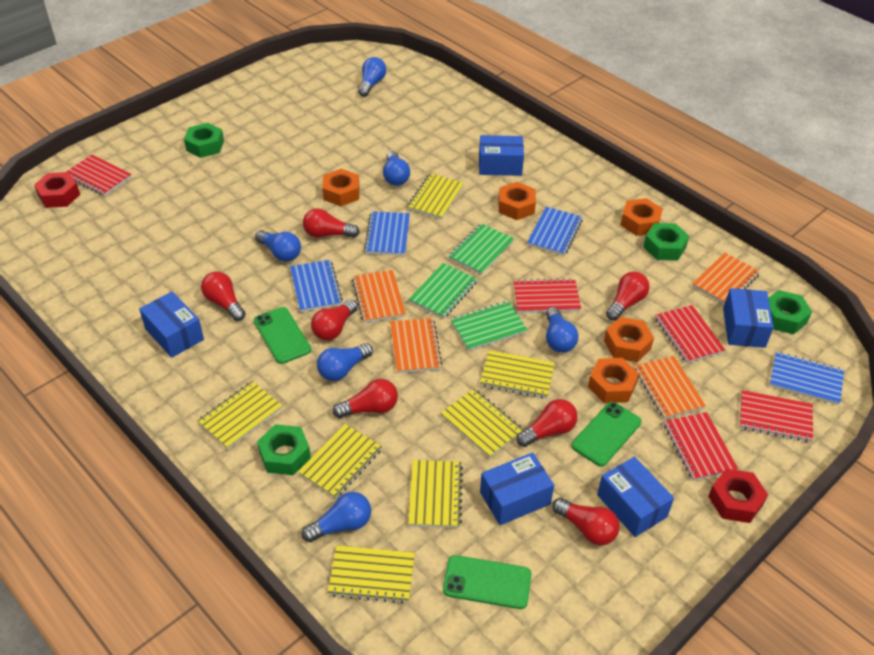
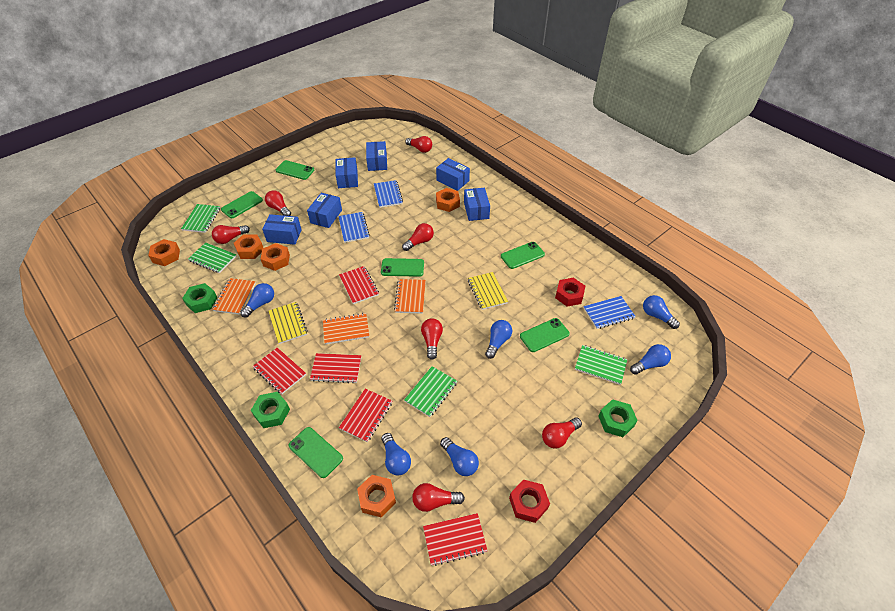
blue box: 5 -> 6
blue notebook: 4 -> 3
green notebook: 3 -> 4
green nut: 4 -> 3
green phone: 3 -> 6
orange notebook: 4 -> 3
yellow notebook: 7 -> 2

